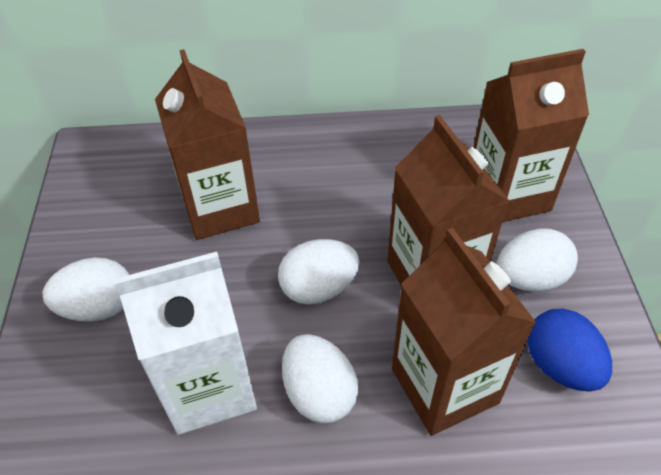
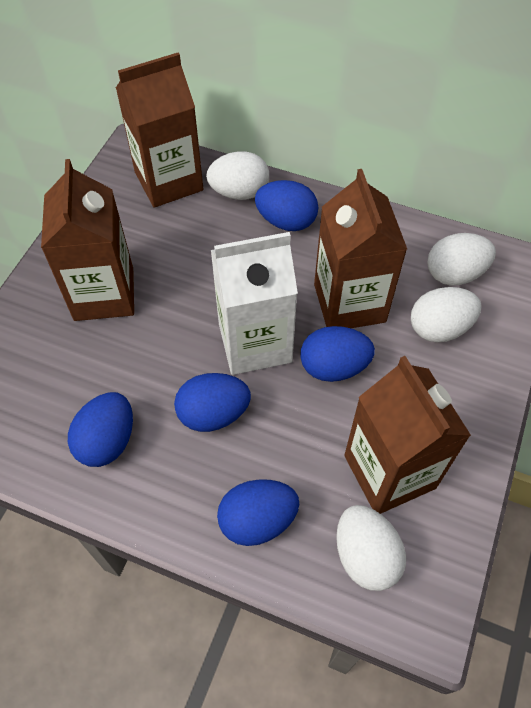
blue egg: 1 -> 5

